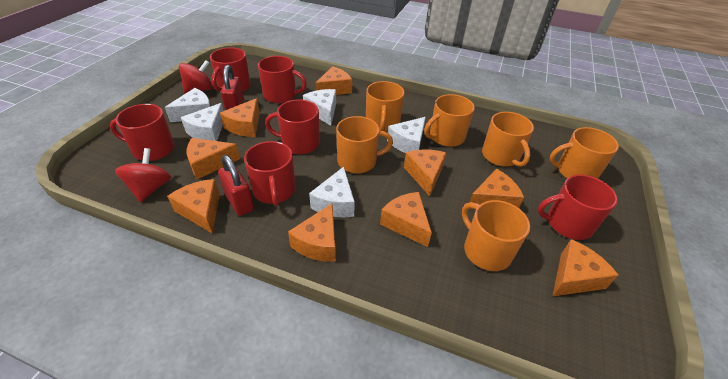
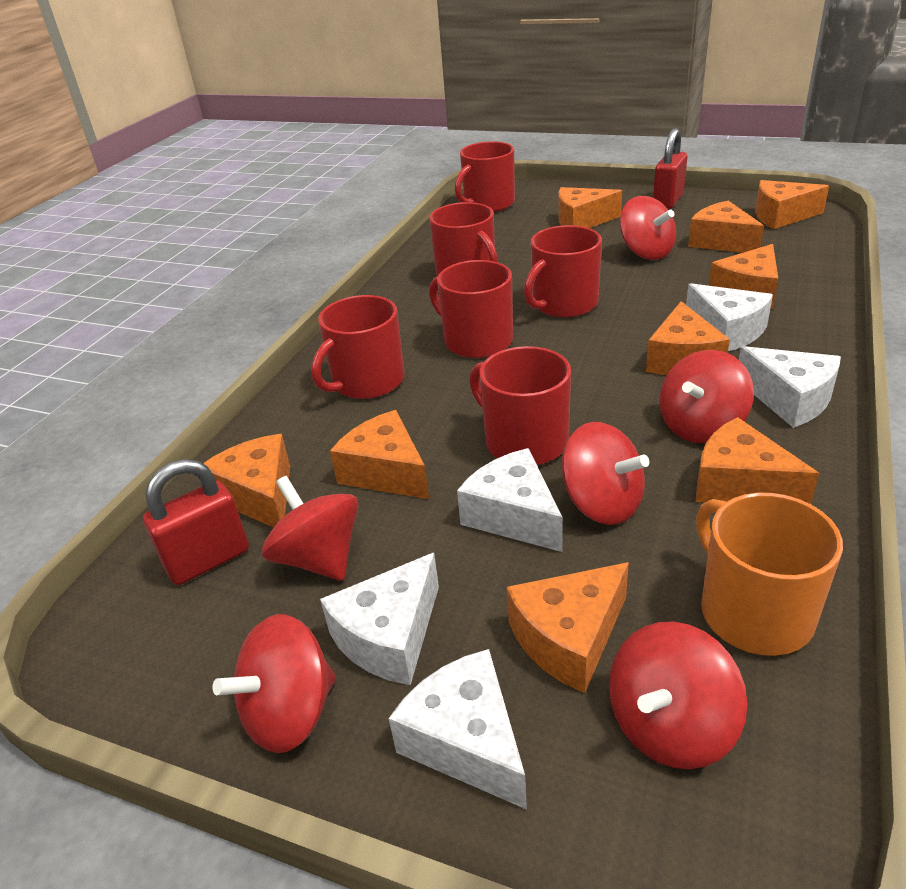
orange mug: 6 -> 1
red spinning top: 2 -> 6

